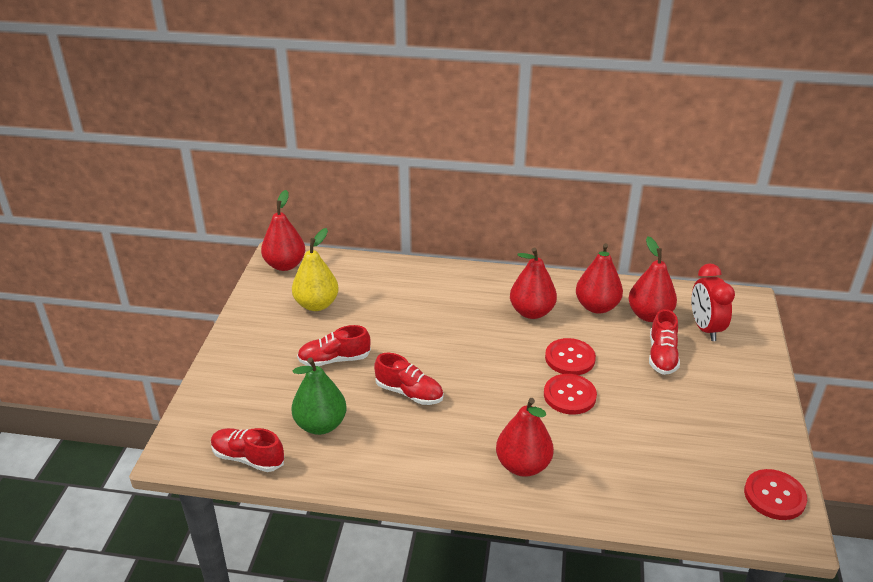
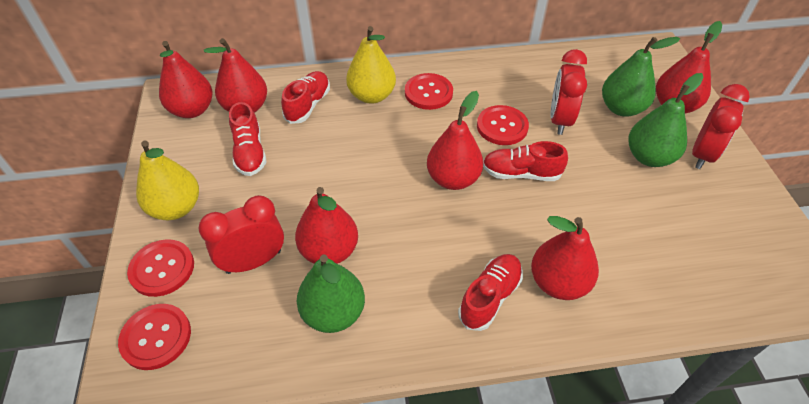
green pear: 1 -> 3
red button: 3 -> 4
red clock: 1 -> 3
red pear: 5 -> 6
yellow pear: 1 -> 2

